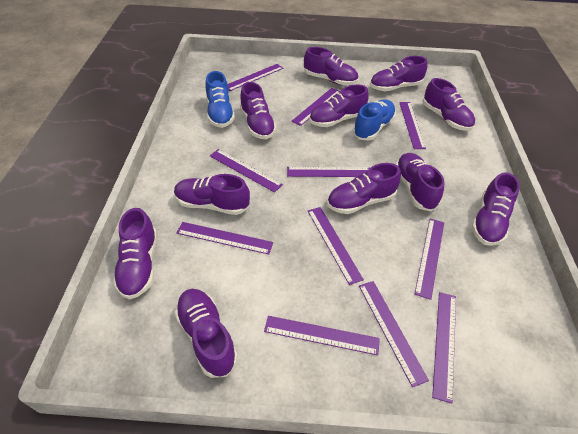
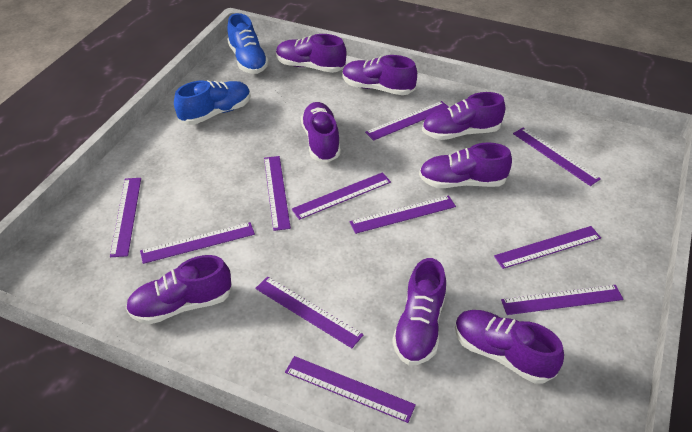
purple shoe: 11 -> 8

